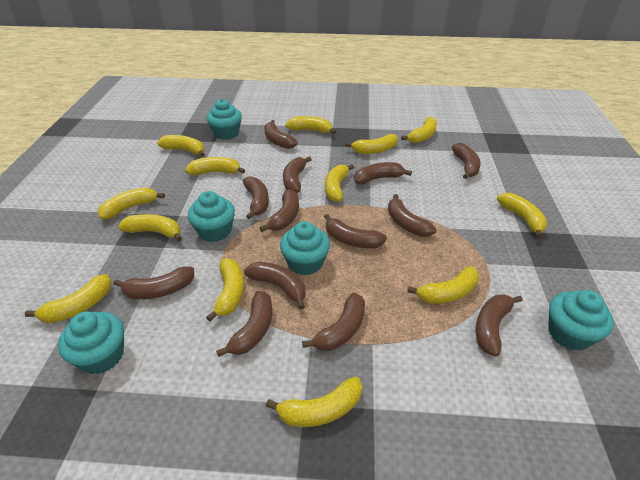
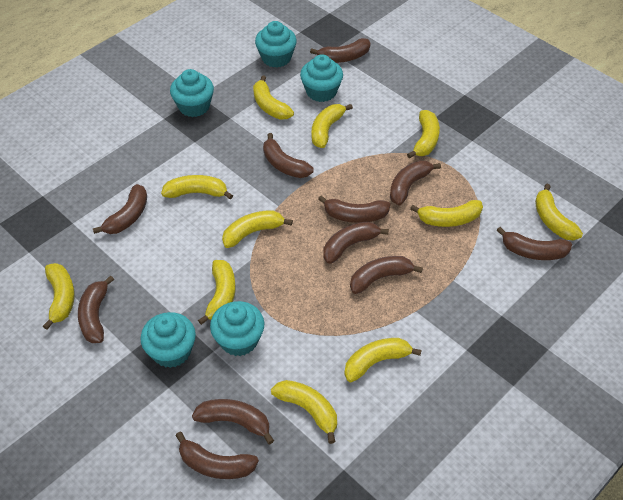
brown banana: 13 -> 11
yellow banana: 13 -> 11

